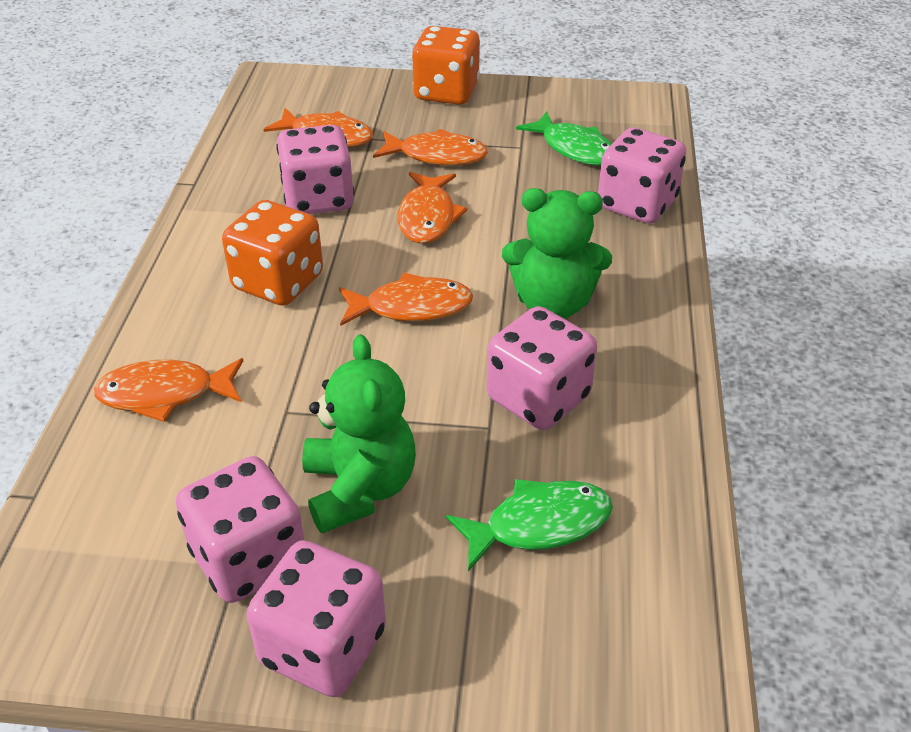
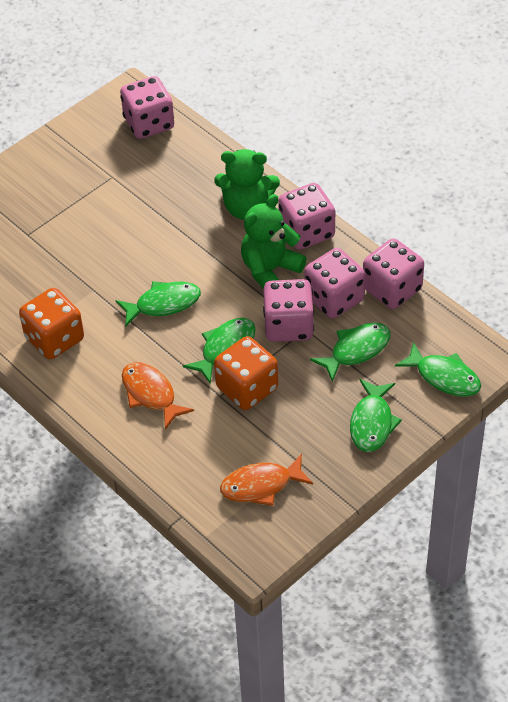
green fish: 2 -> 5
orange fish: 5 -> 2

